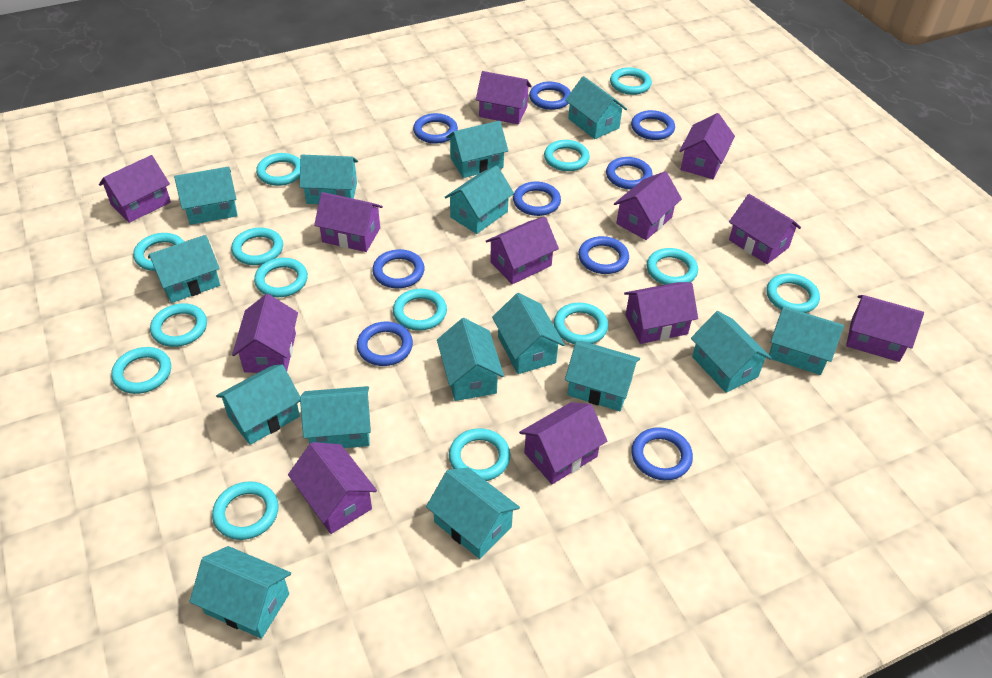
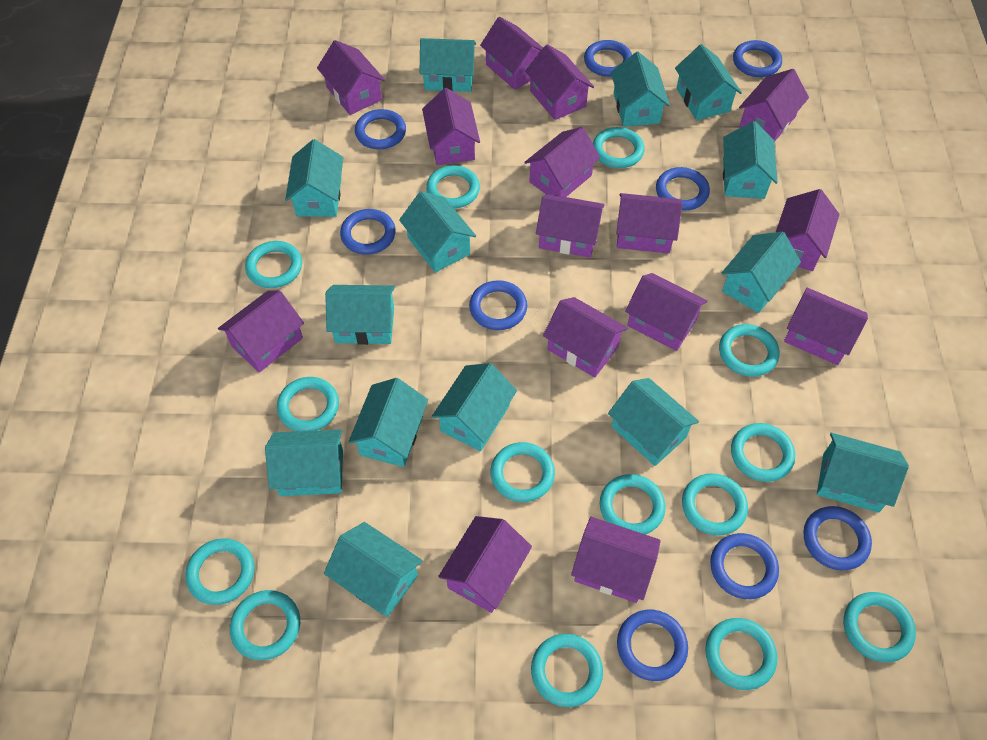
purple house: 12 -> 15
turquoise house: 15 -> 14

